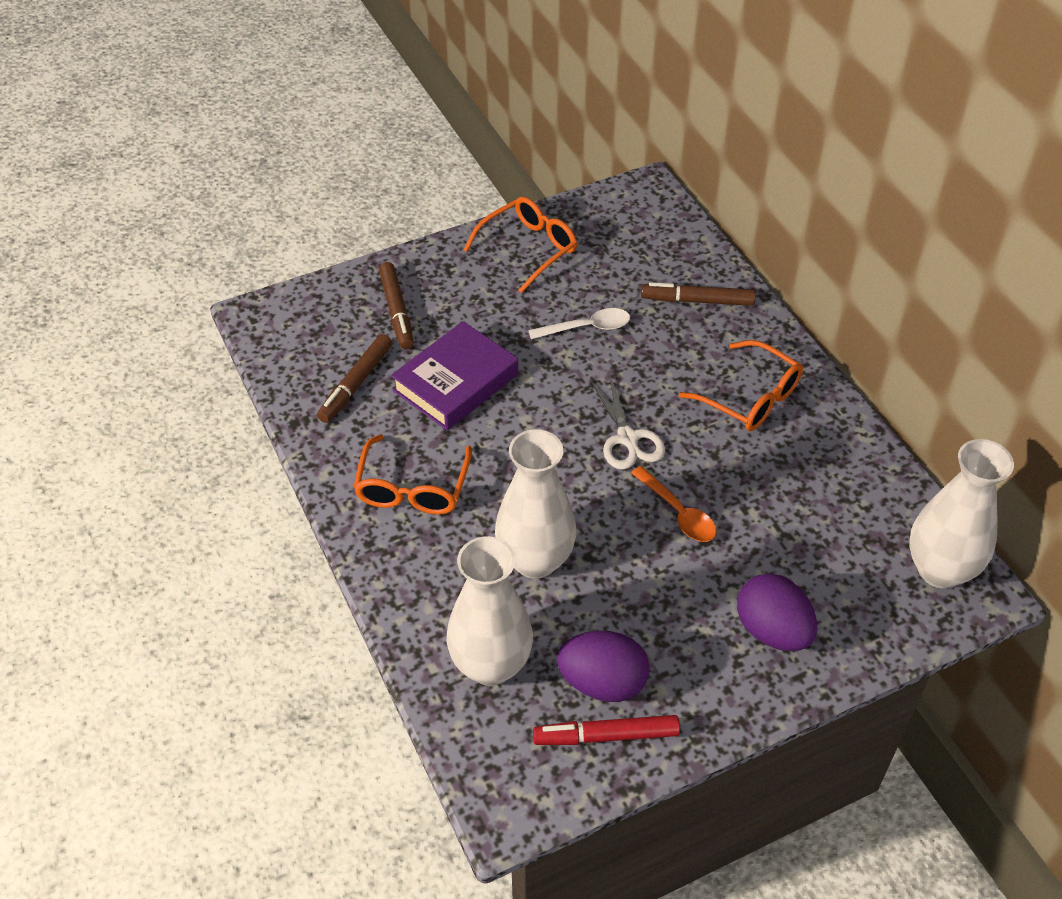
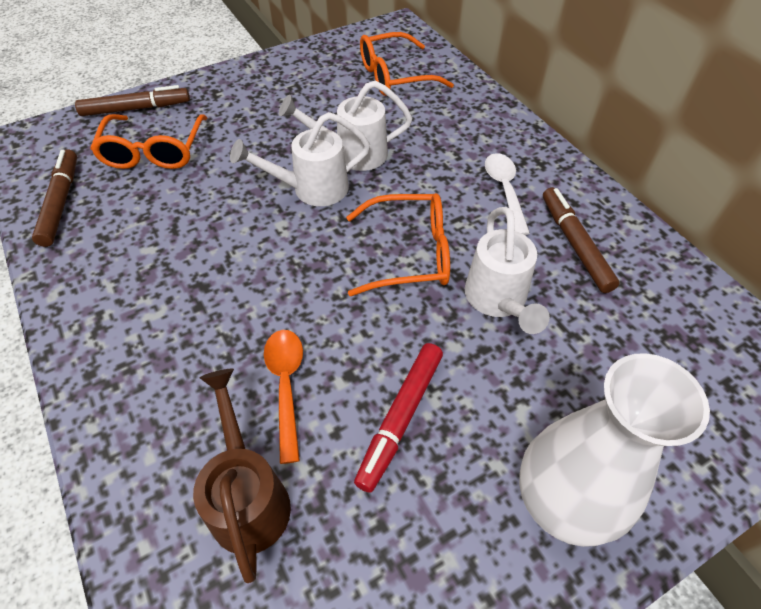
brown watering can: 0 -> 1
purple book: 1 -> 0
purple egg: 2 -> 0
white scissors: 1 -> 0
white vase: 3 -> 1
white watering can: 0 -> 3

